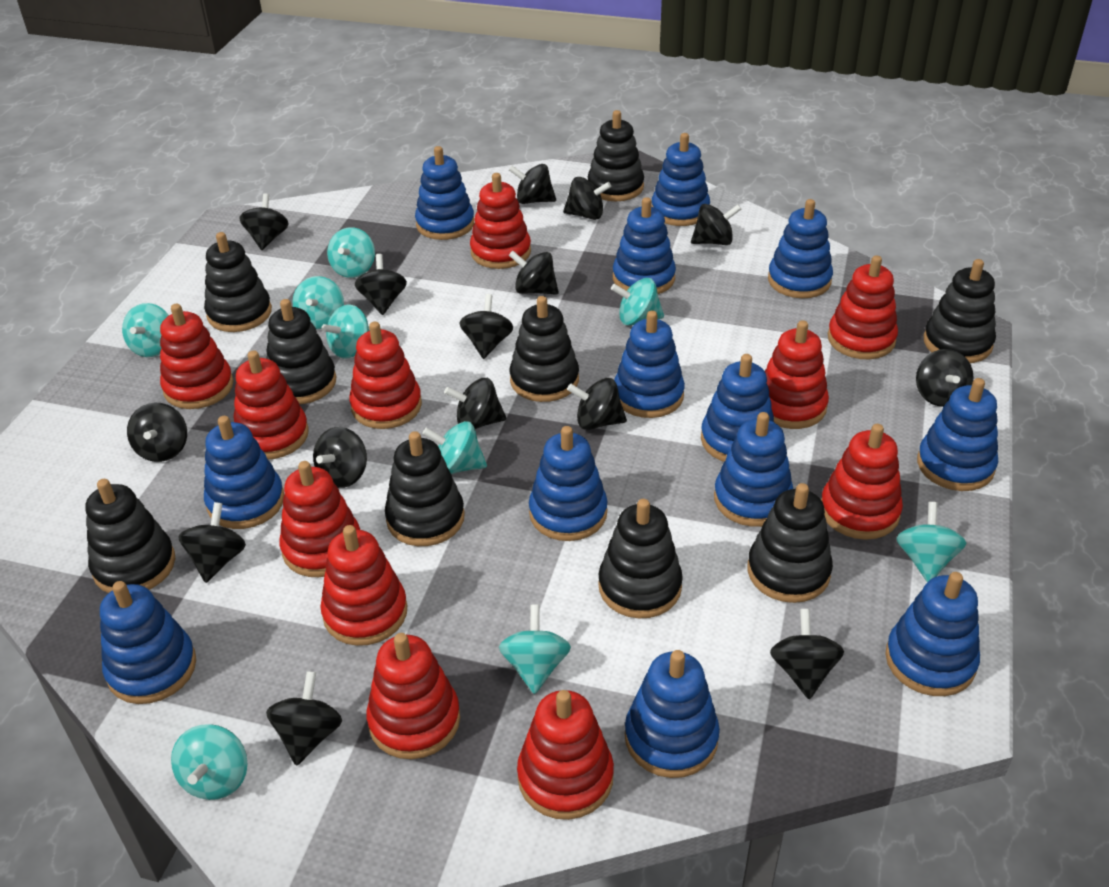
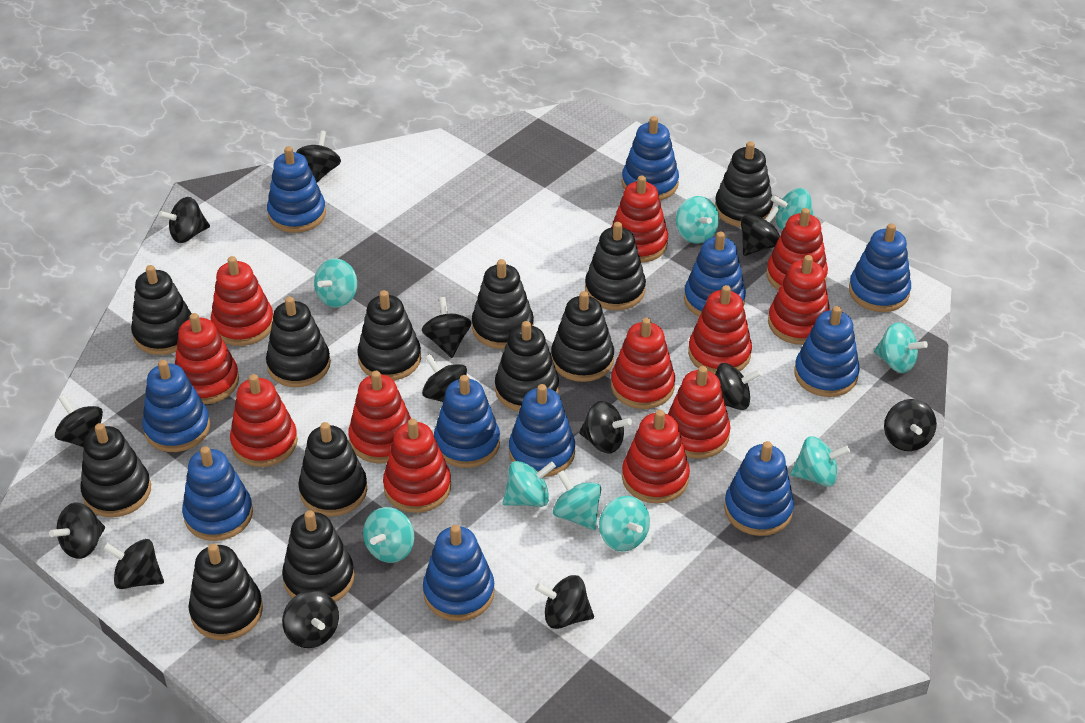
black spinning top: 15 -> 13
black stacking toy: 9 -> 12
blue stacking toy: 13 -> 11
red stacking toy: 11 -> 12

